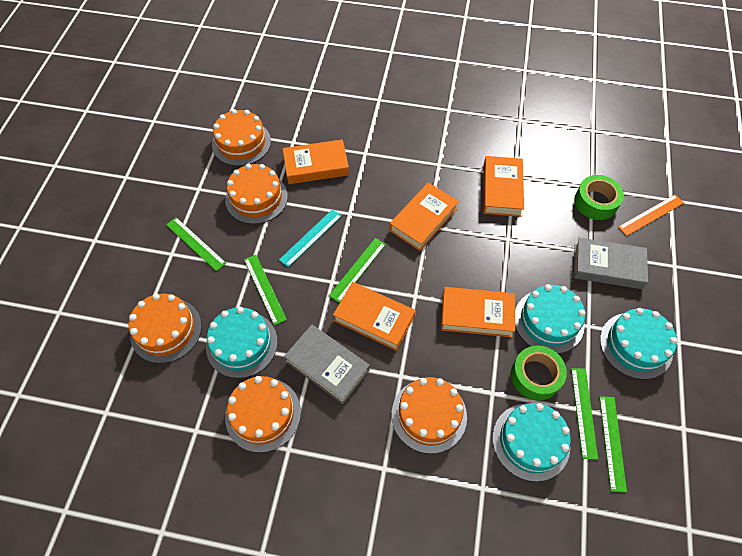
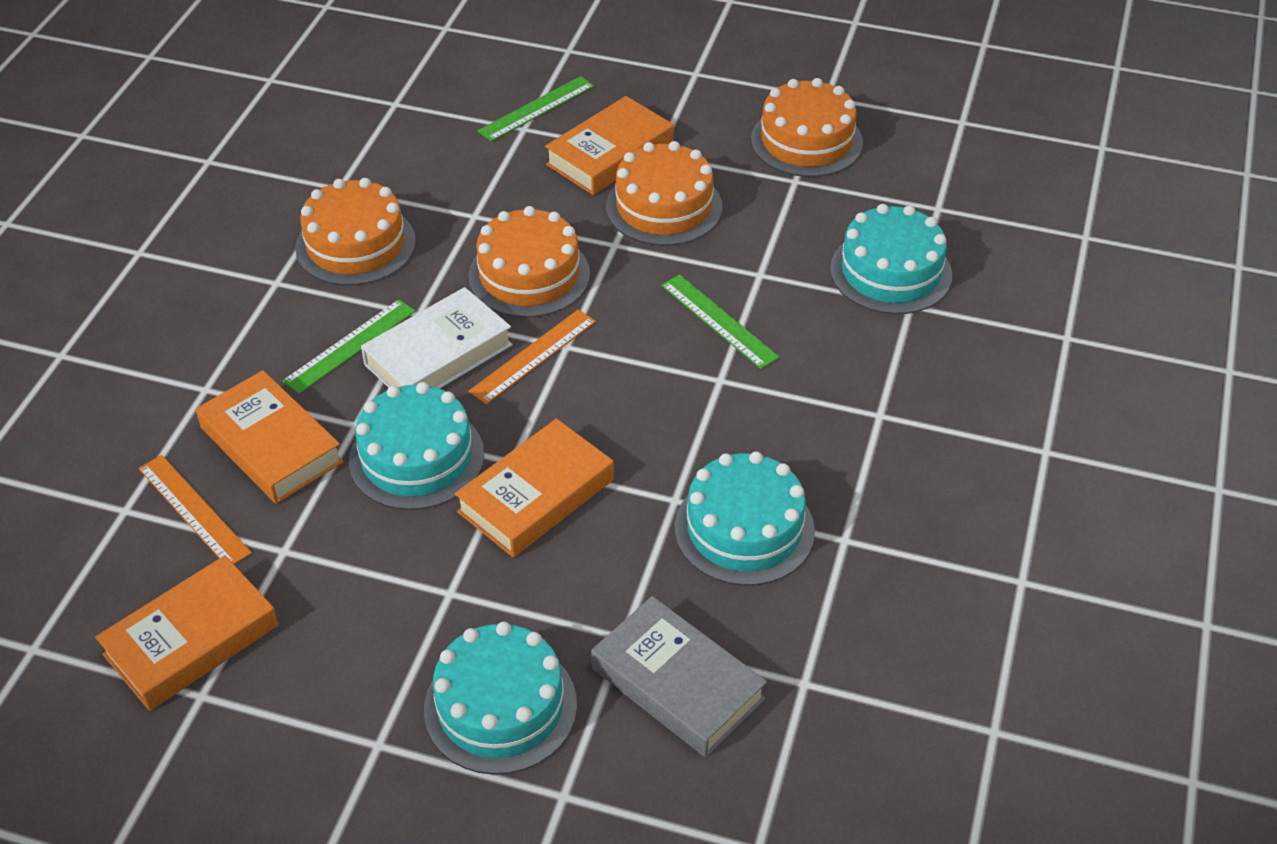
green ruler: 5 -> 3
green tape: 2 -> 0
grey book: 2 -> 1
orange book: 5 -> 4
orange cake: 5 -> 4
orange ruler: 1 -> 2
turquoise ruler: 1 -> 0
white book: 0 -> 1

